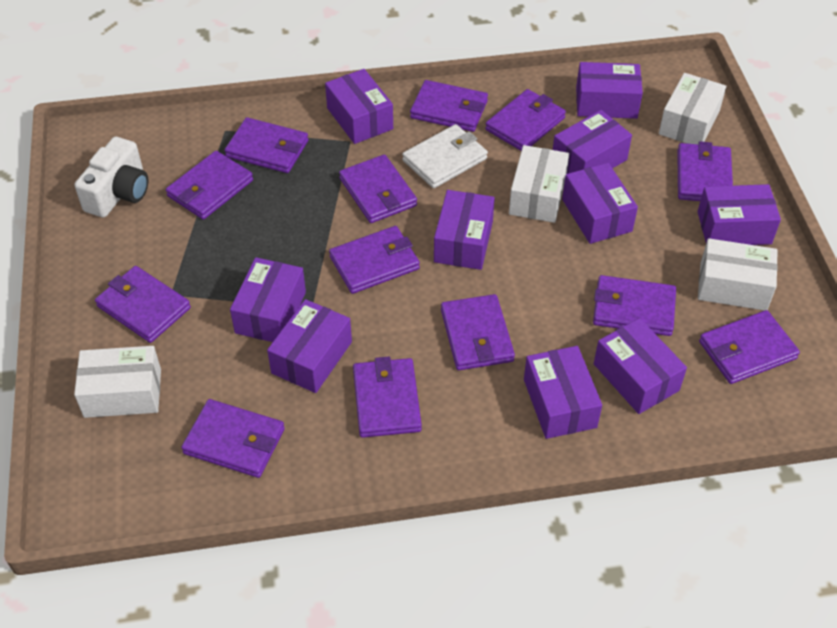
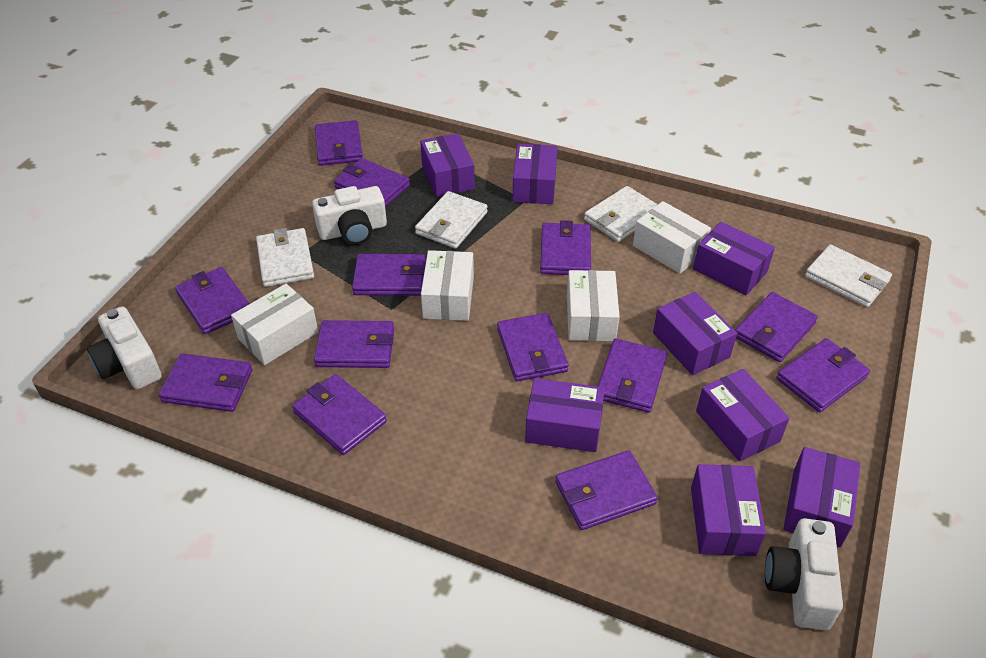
purple box: 10 -> 8
white camera: 1 -> 3
white wallet: 1 -> 4

